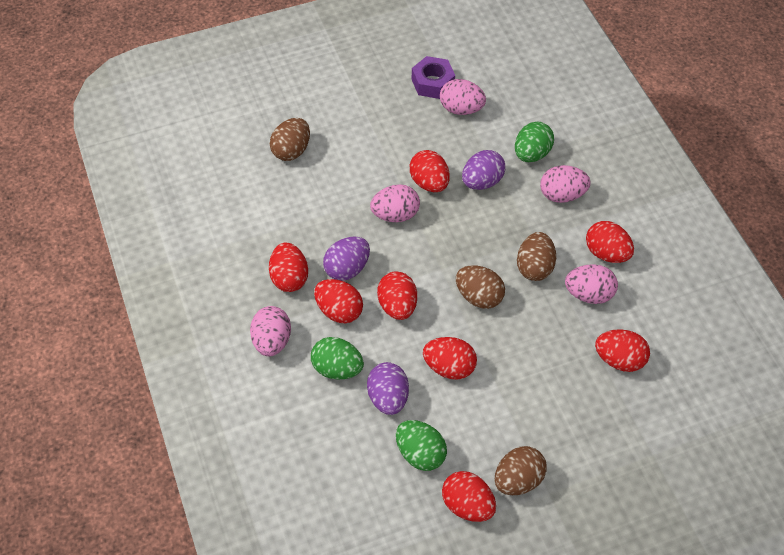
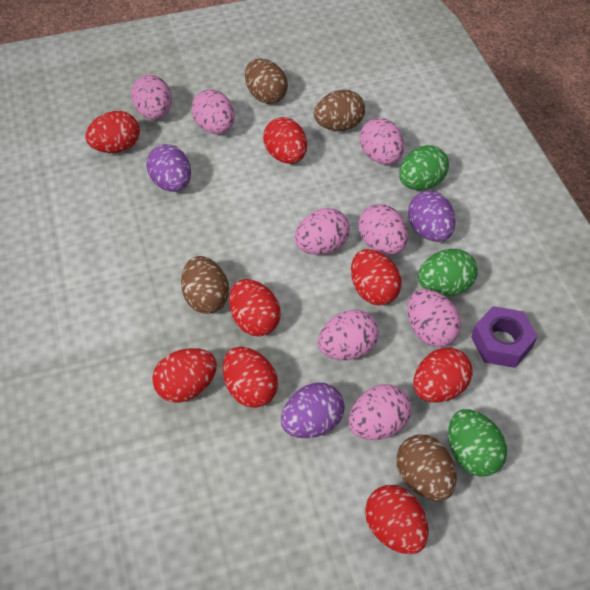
pink egg: 5 -> 8

